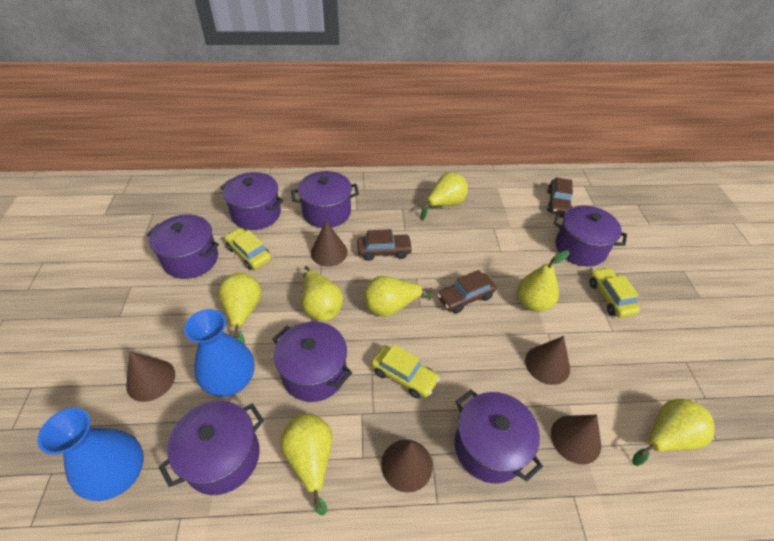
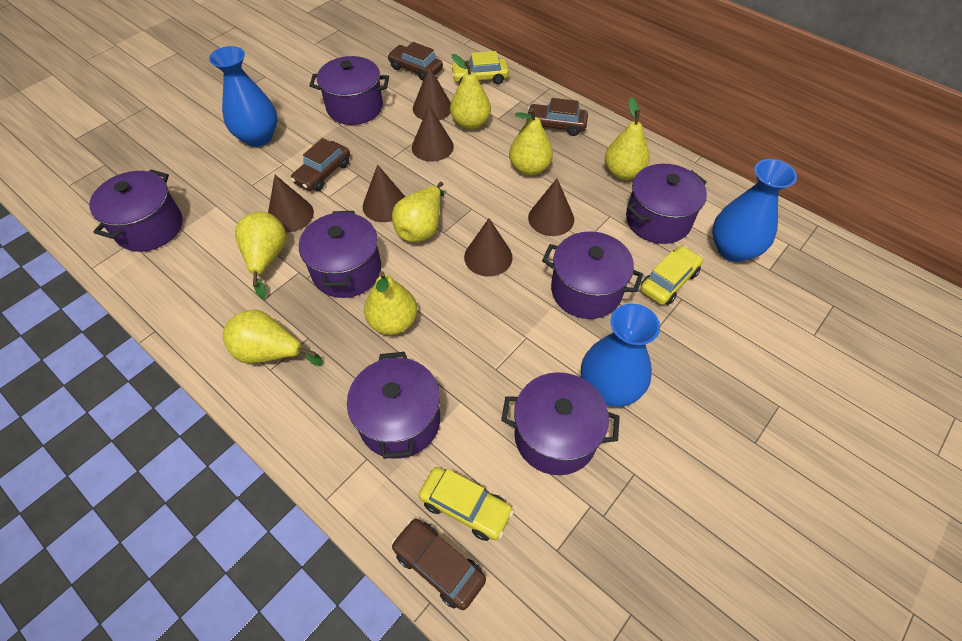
blue vase: 2 -> 3
brown car: 3 -> 4
brown cone: 5 -> 6

